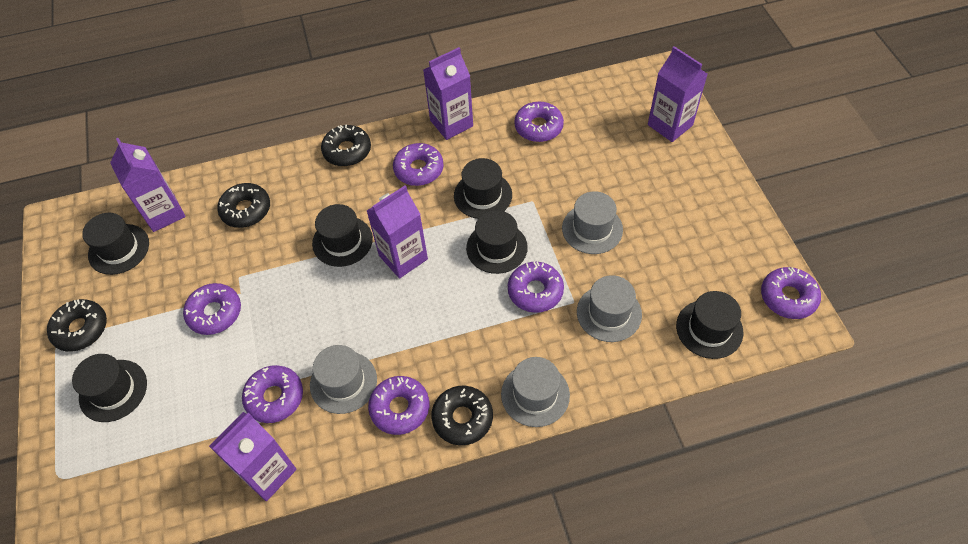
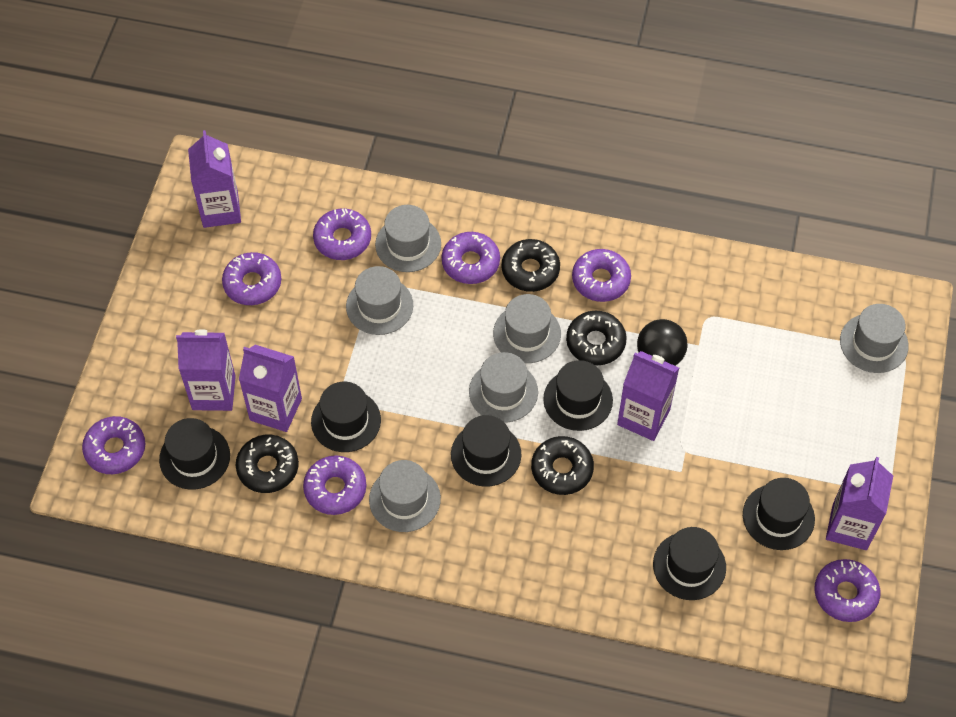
black ball: 0 -> 1
grey hat: 4 -> 6

